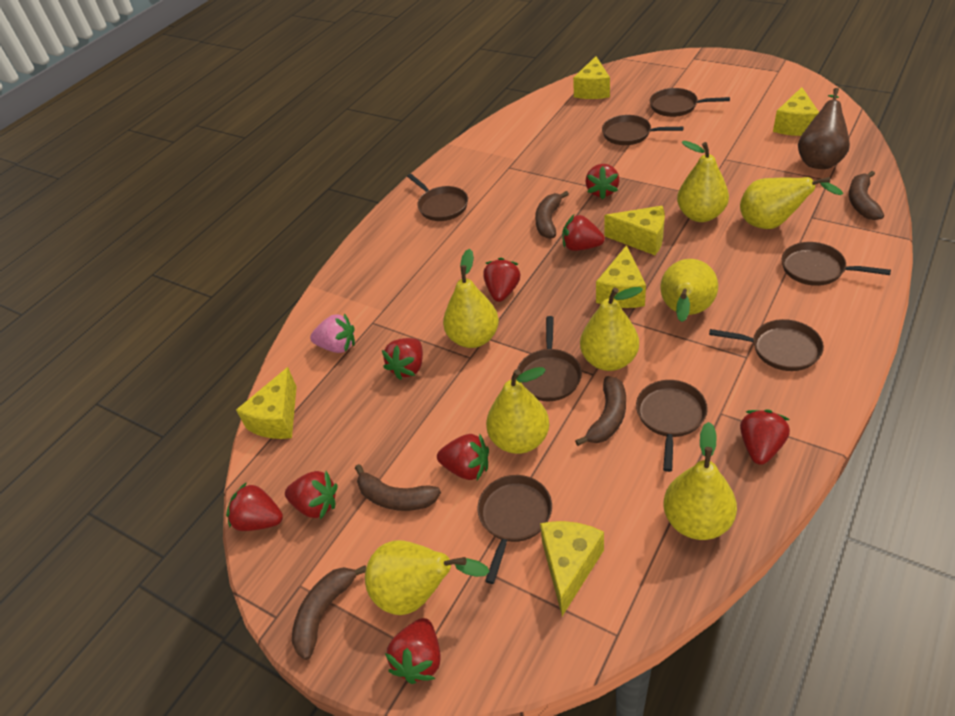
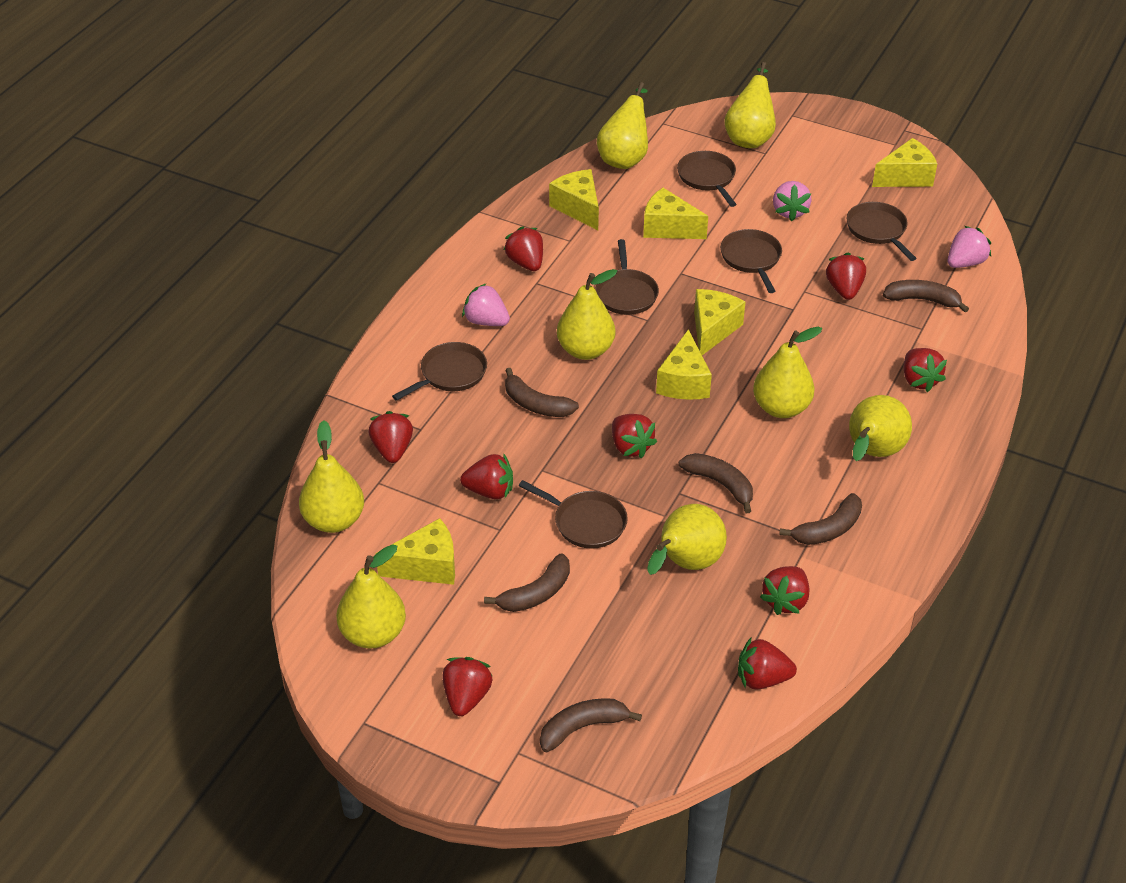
brown banana: 5 -> 6
brown pan: 8 -> 6
brown pear: 1 -> 0
pink strawberry: 1 -> 3

